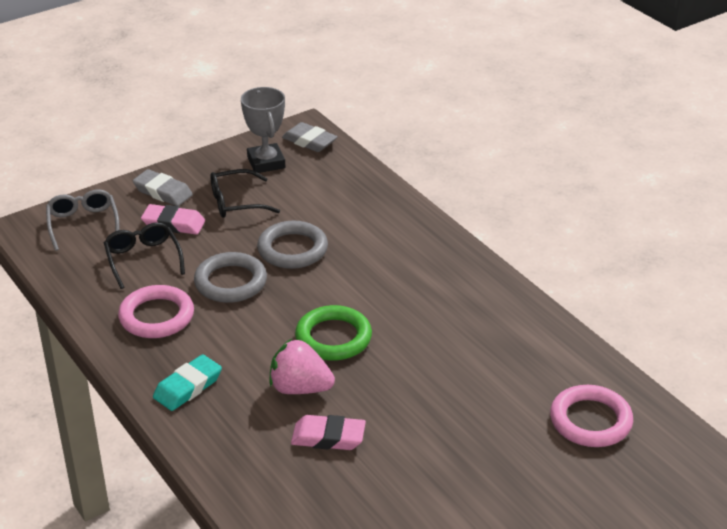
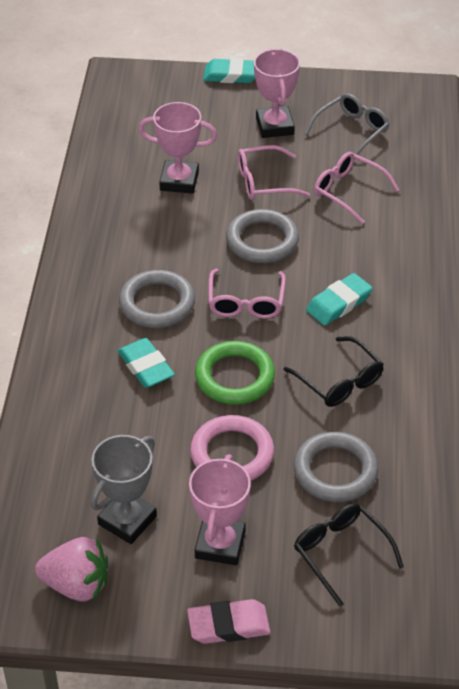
grey eraser: 2 -> 0
grey ring: 2 -> 3
pink eraser: 2 -> 1
pink glasses: 0 -> 3
pink ring: 2 -> 1
pink trophy: 0 -> 3
turquoise eraser: 1 -> 3

